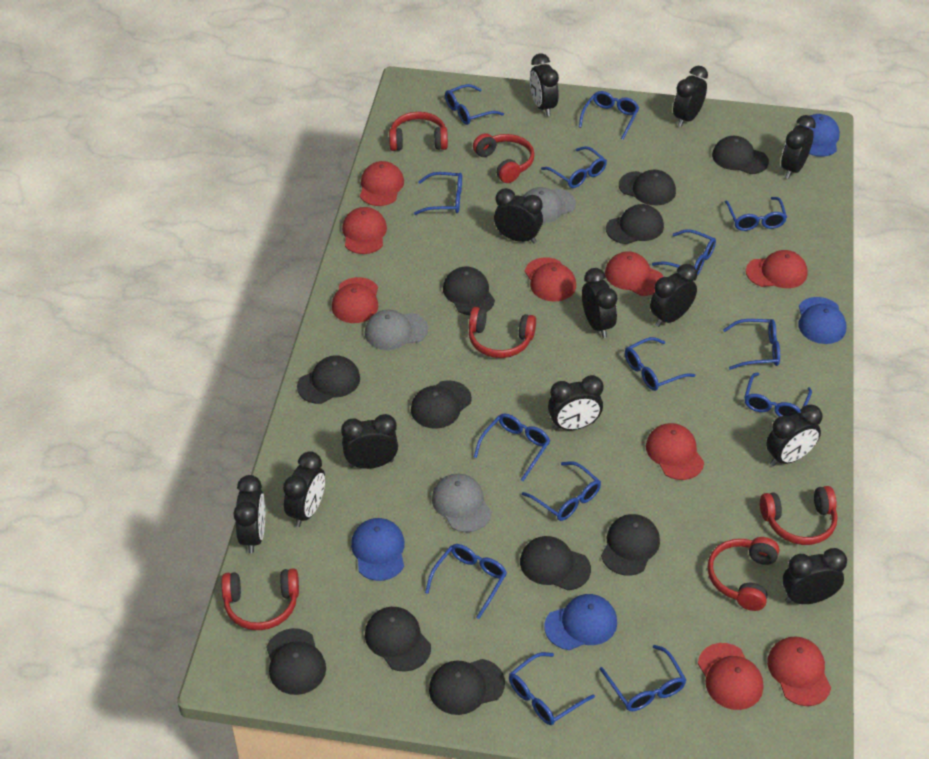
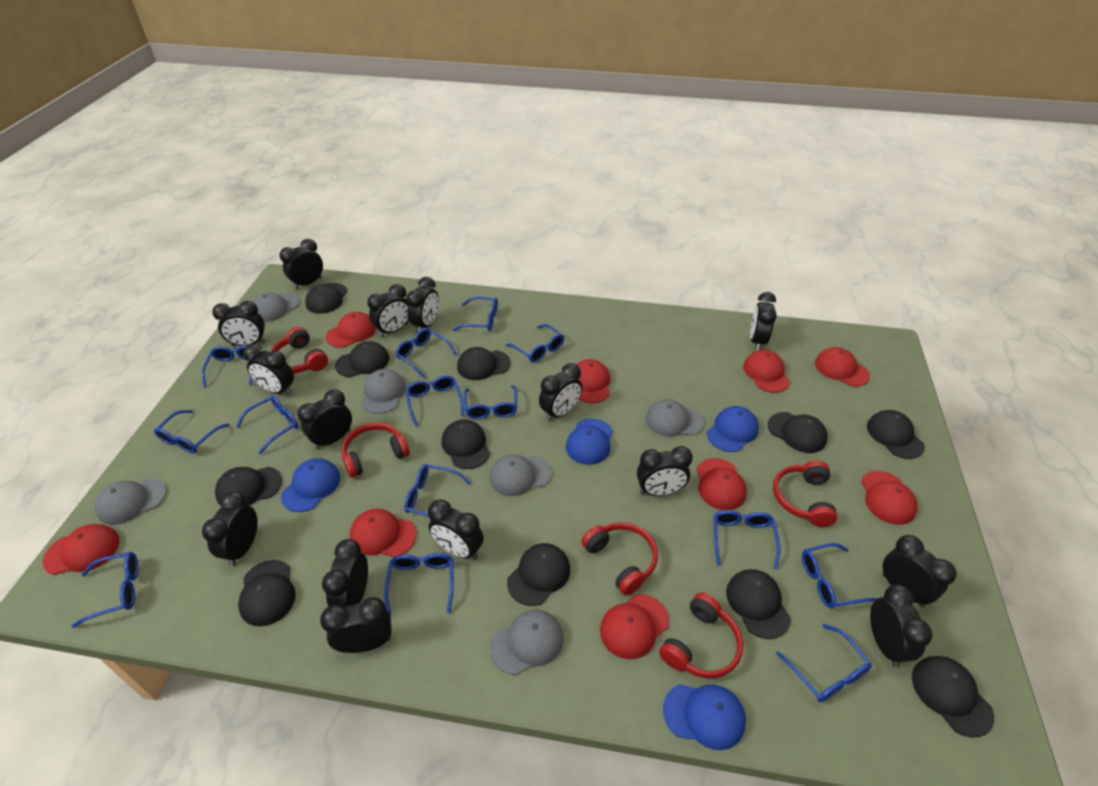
black clock: 12 -> 15
grey cap: 3 -> 6
red headphones: 6 -> 5

